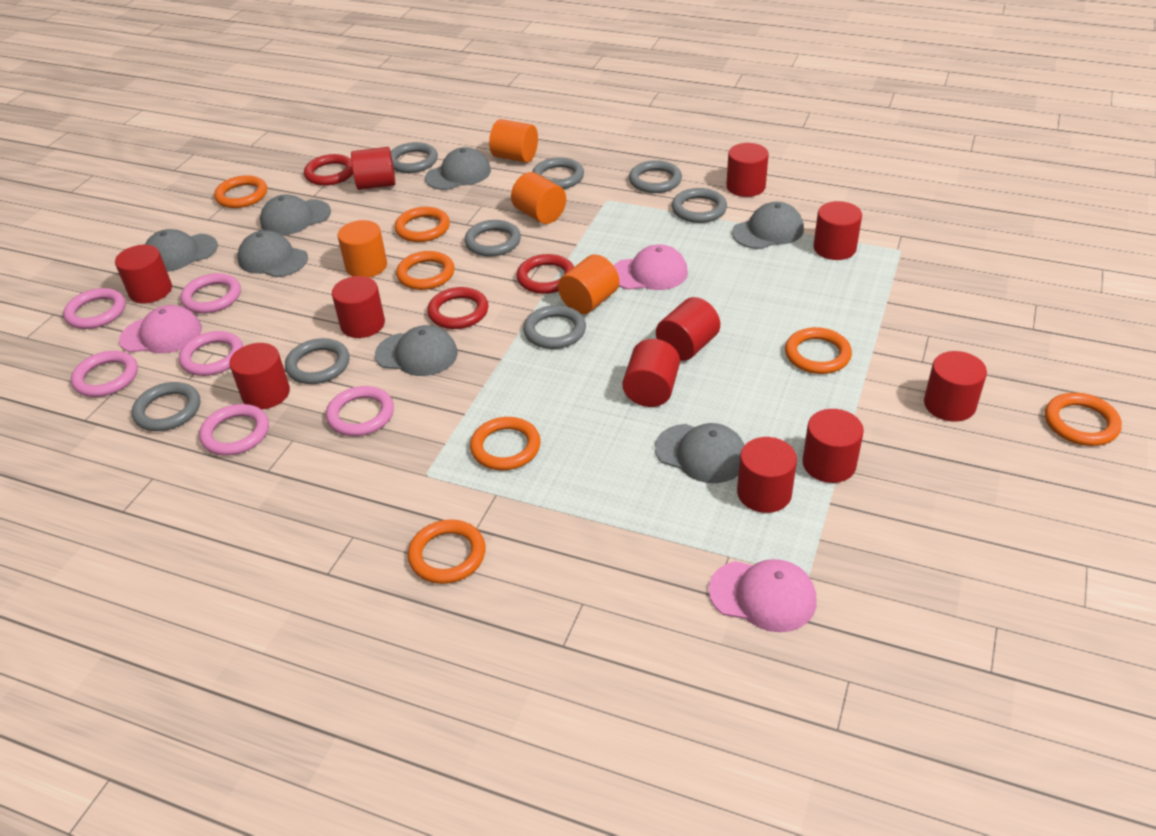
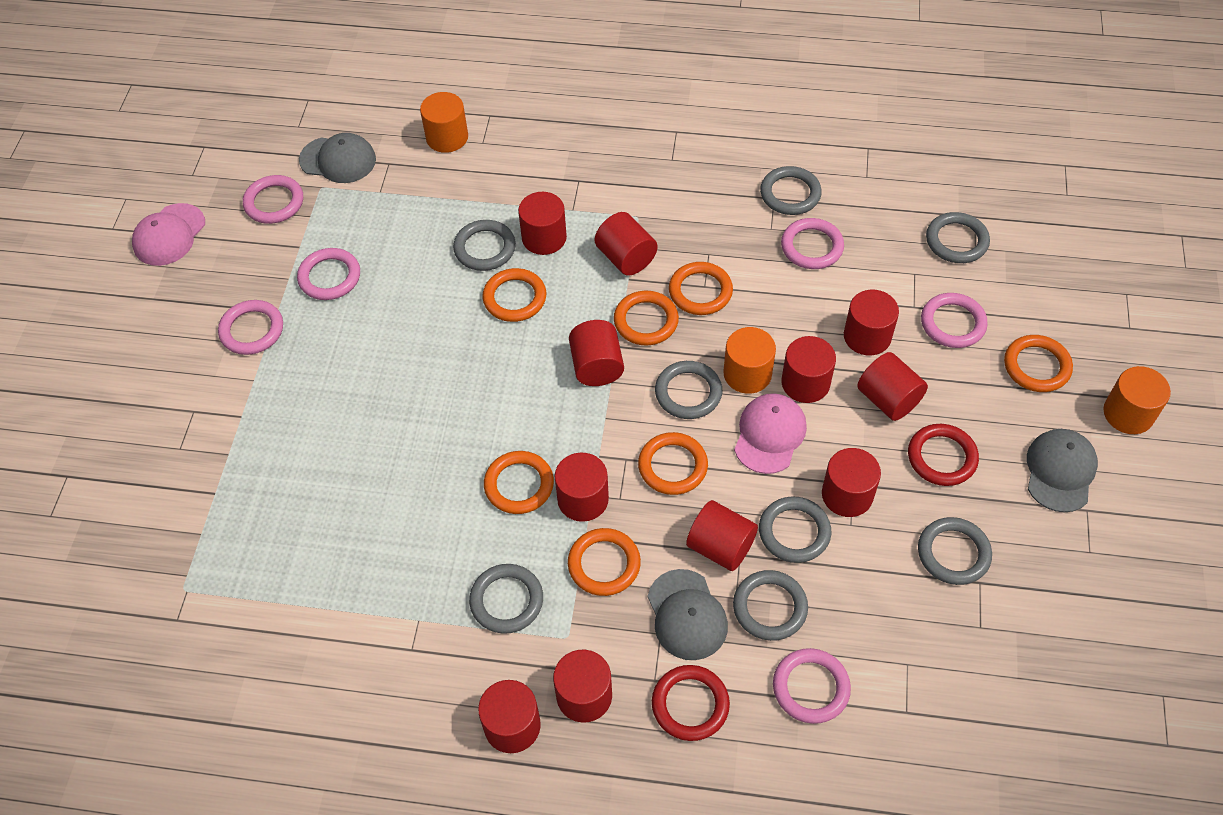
grey cap: 7 -> 3
orange cylinder: 4 -> 3
pink cap: 3 -> 2
red ring: 3 -> 2

